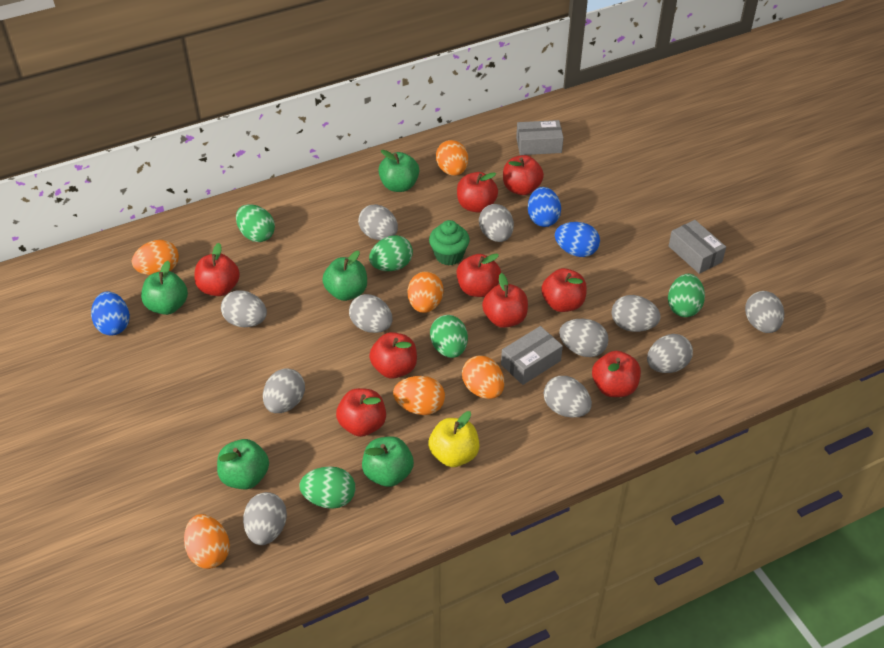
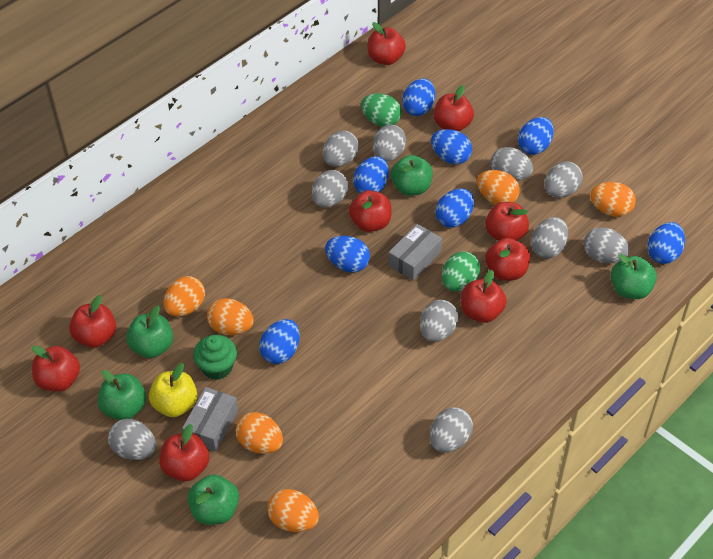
blue egg: 3 -> 8
green egg: 5 -> 2
grey box: 3 -> 2
grey egg: 11 -> 10

